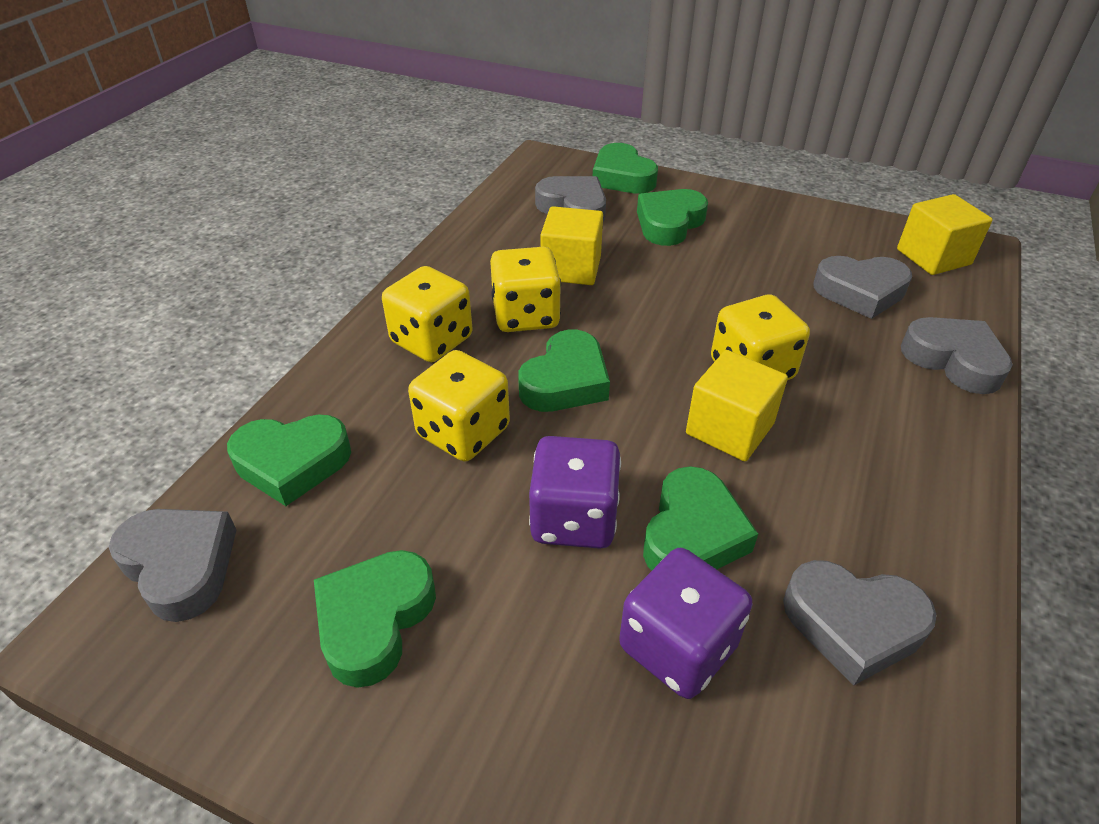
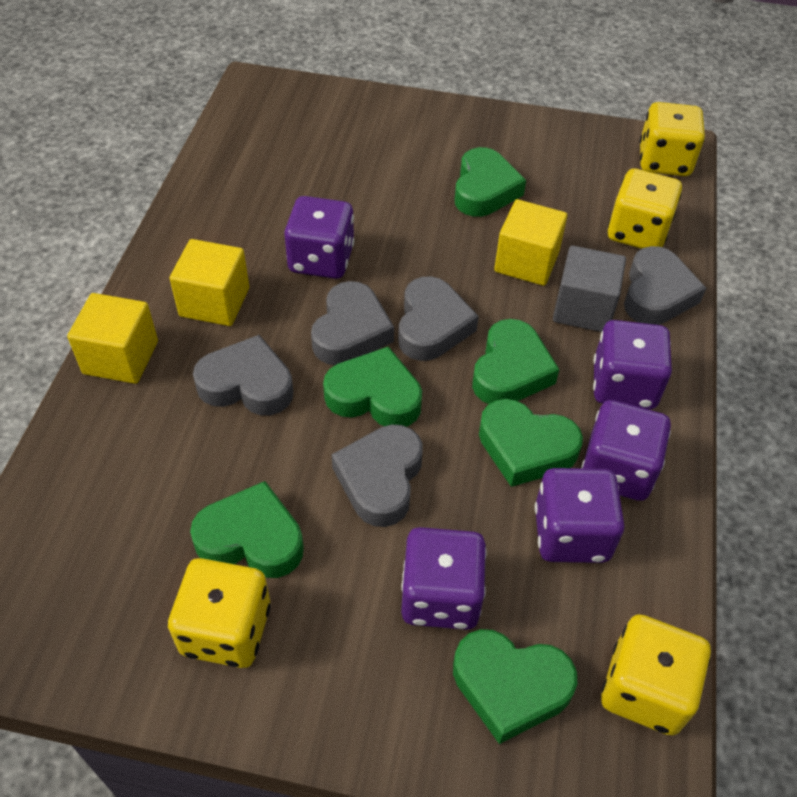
grey cube: 0 -> 1
purple dice: 2 -> 5

